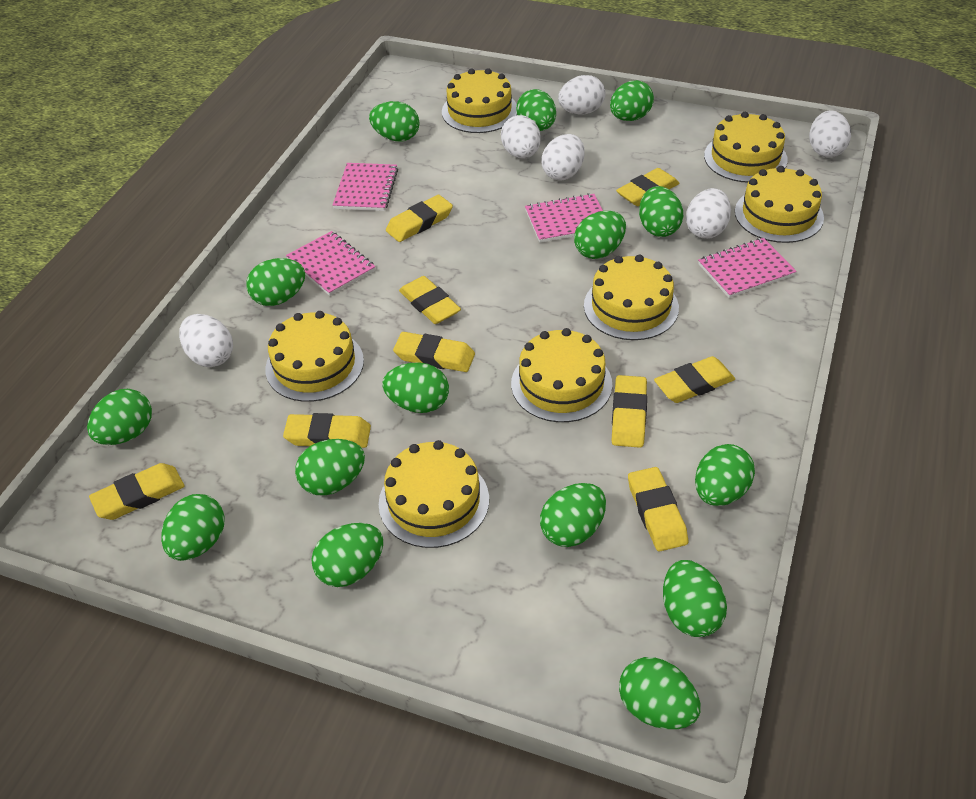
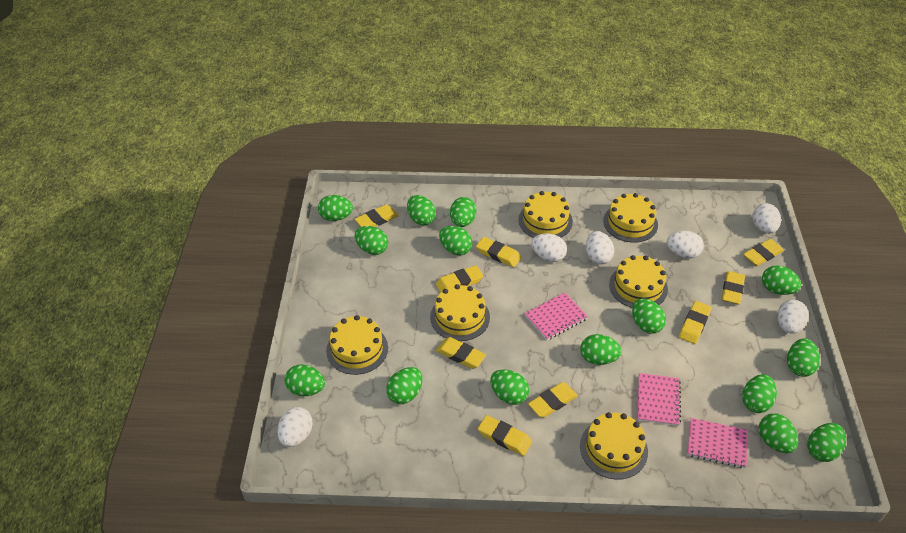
pink notebook: 4 -> 3
yellow cake: 7 -> 6

